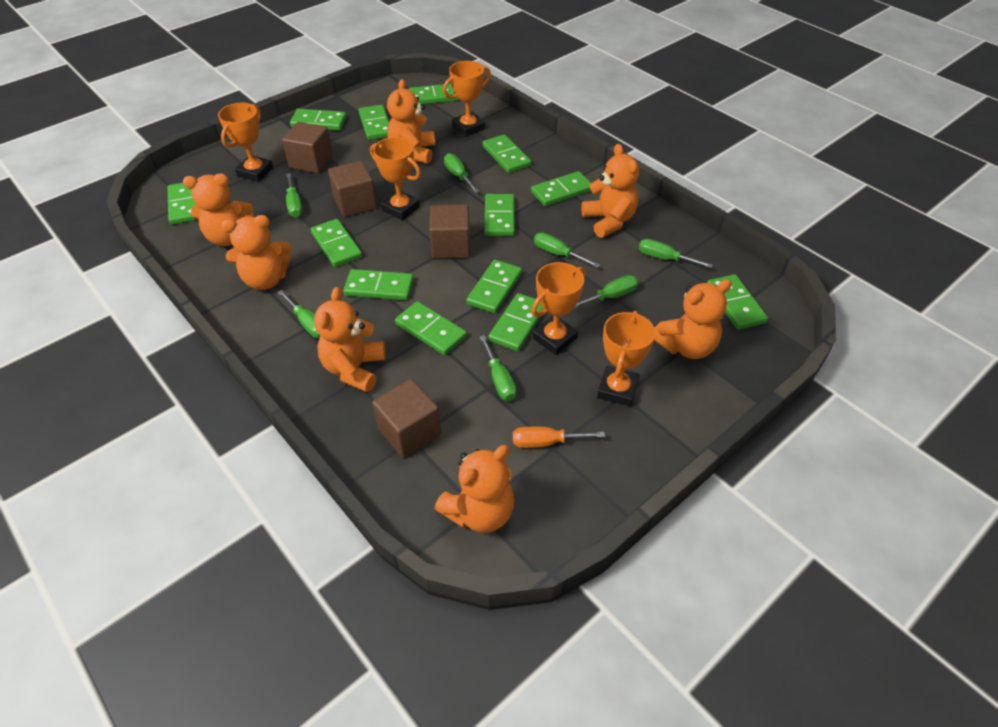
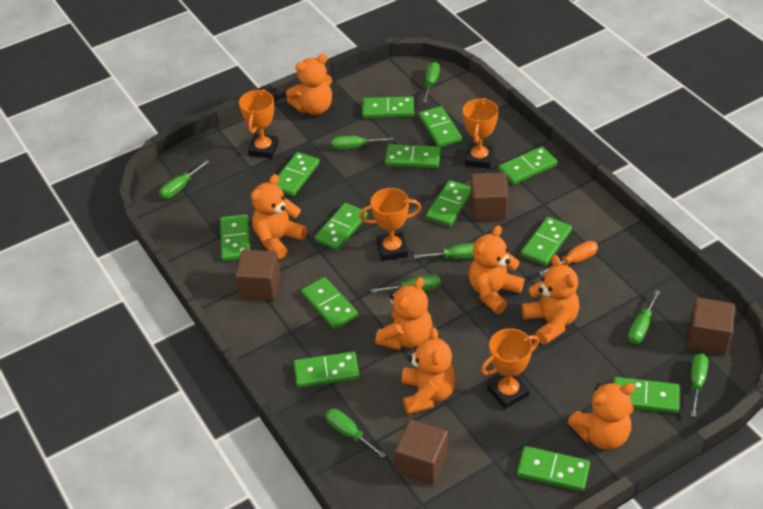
green screwdriver: 7 -> 8
orange trophy: 5 -> 4

